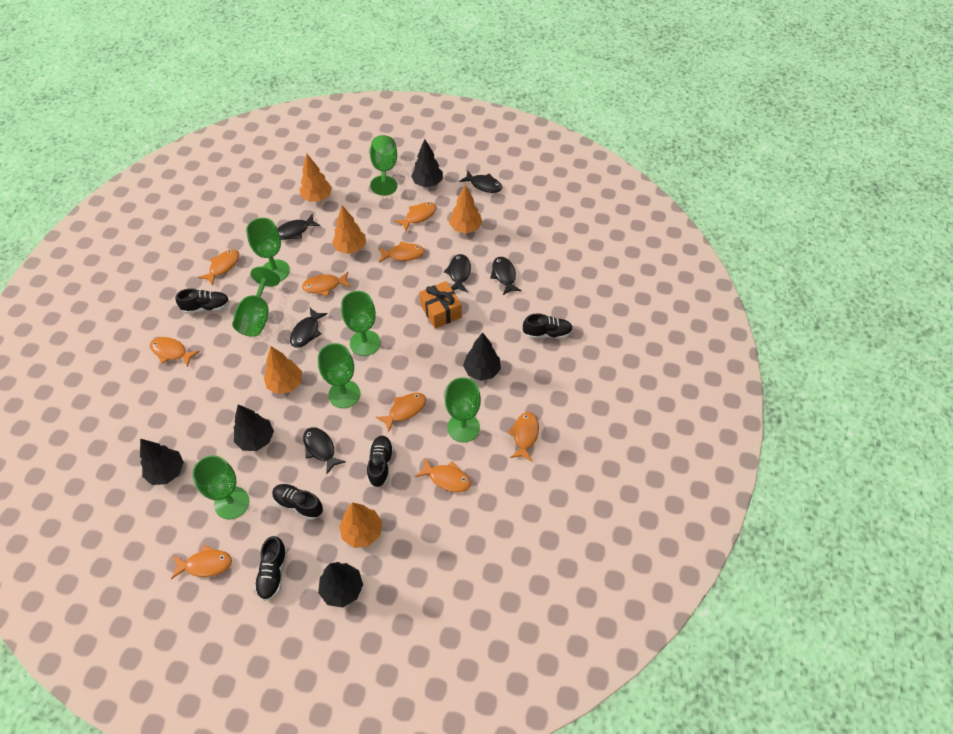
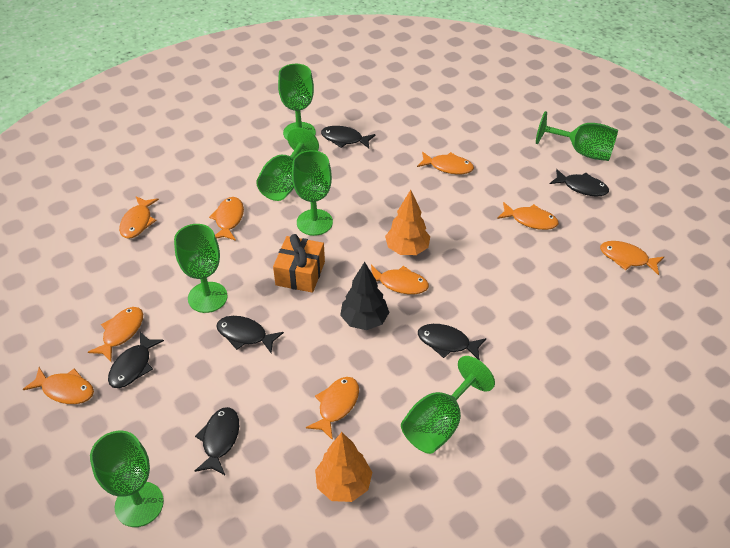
black shoe: 5 -> 0
black tree: 5 -> 1
orange tree: 5 -> 2

